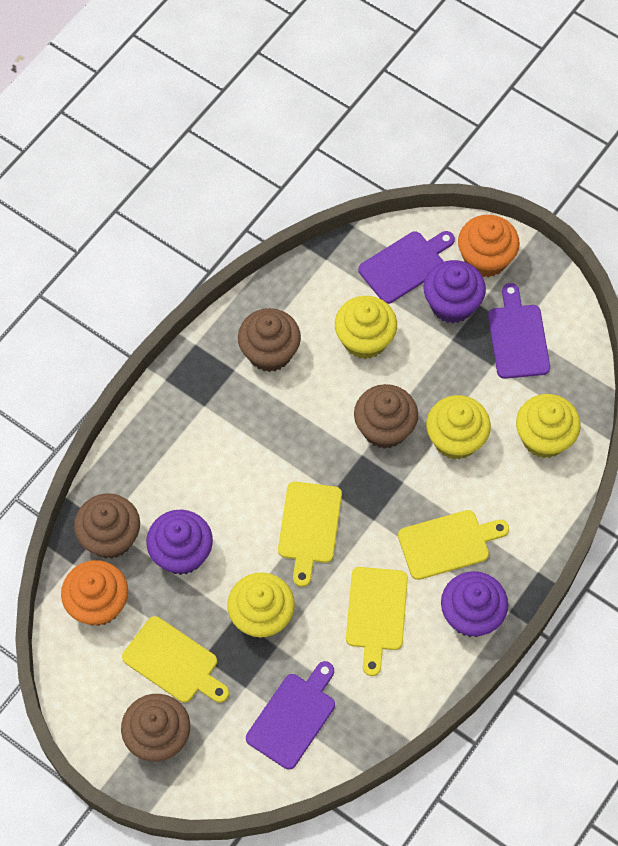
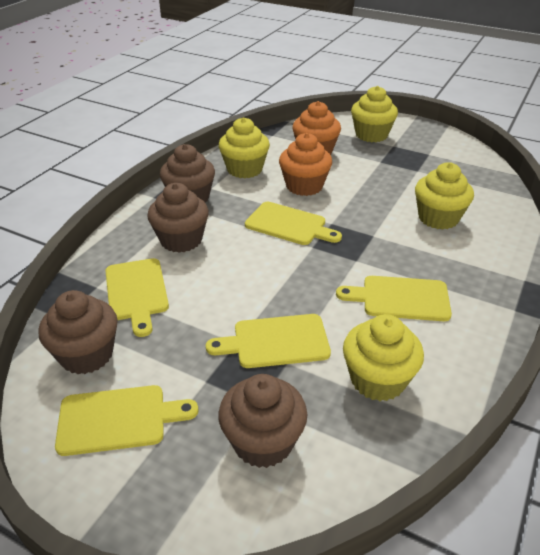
purple cupcake: 3 -> 0
purple cutting board: 3 -> 0
yellow cutting board: 4 -> 5

